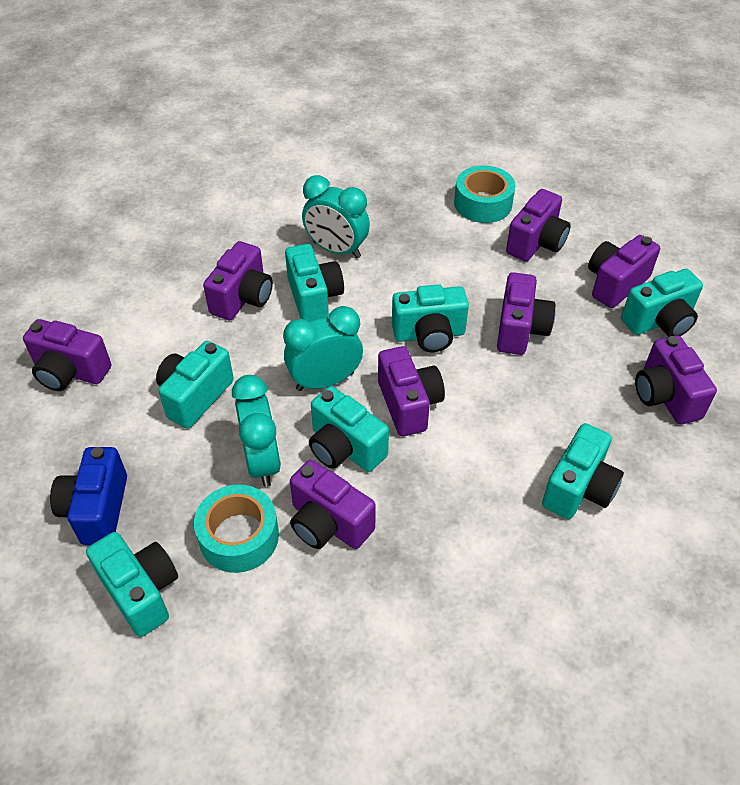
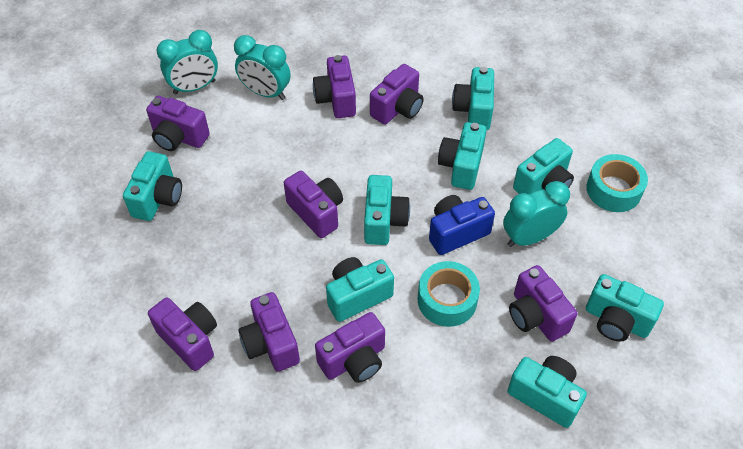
turquoise camera: 7 -> 8

